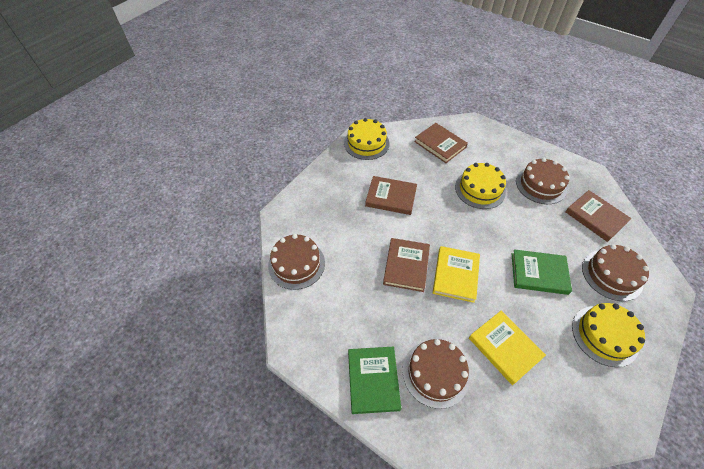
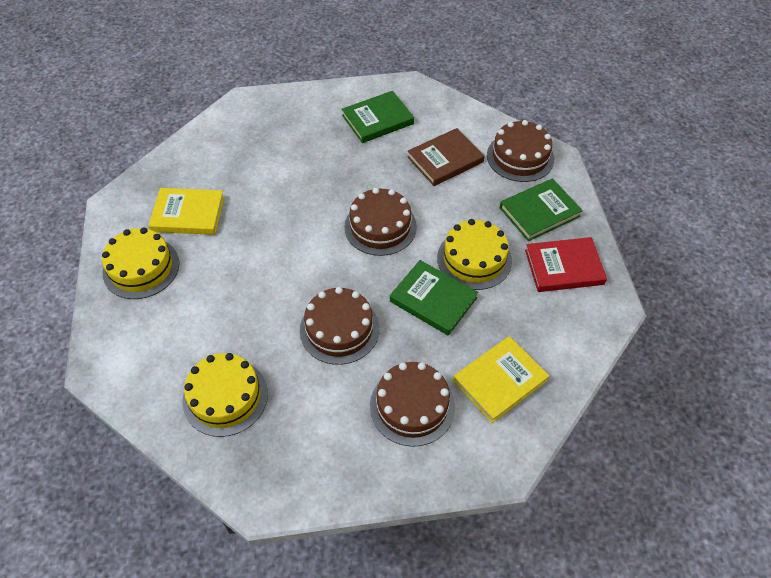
brown book: 4 -> 1
green book: 2 -> 3
red book: 0 -> 1

